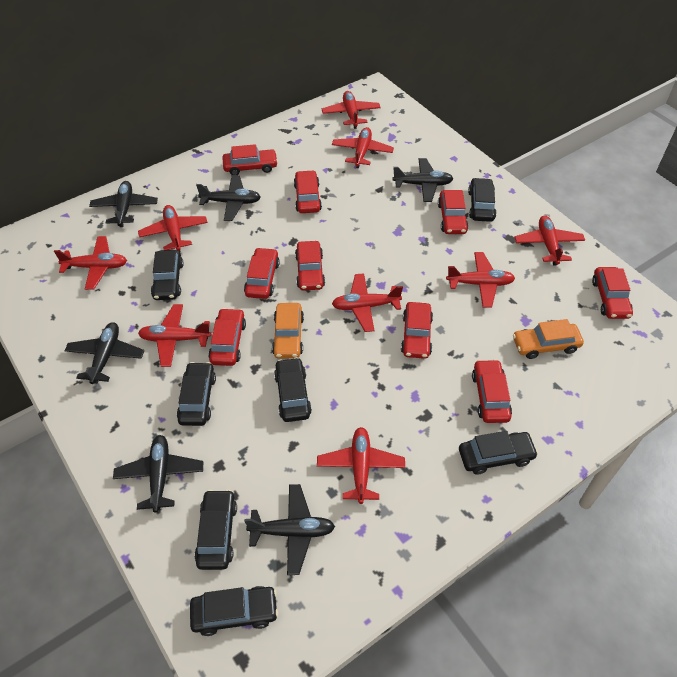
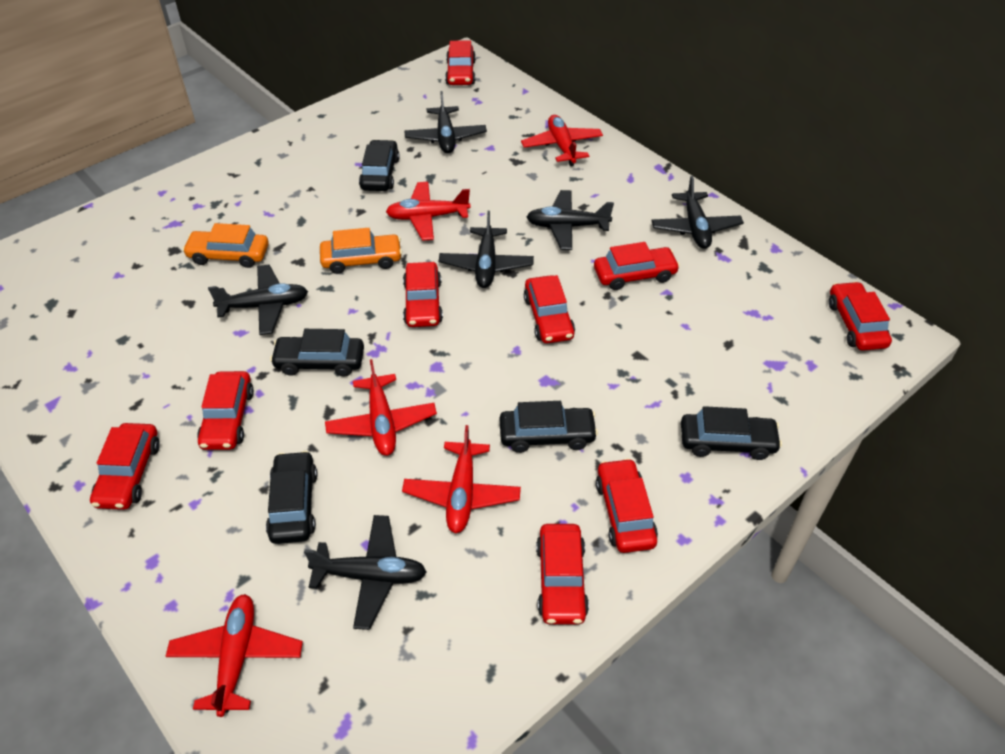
black car: 7 -> 5
red plane: 9 -> 5

